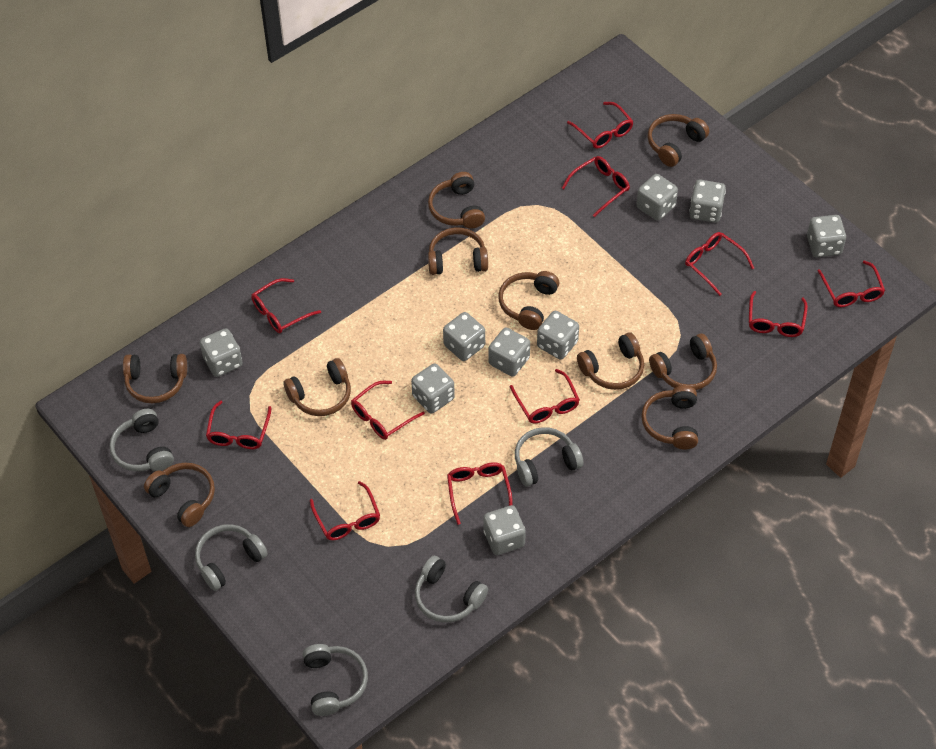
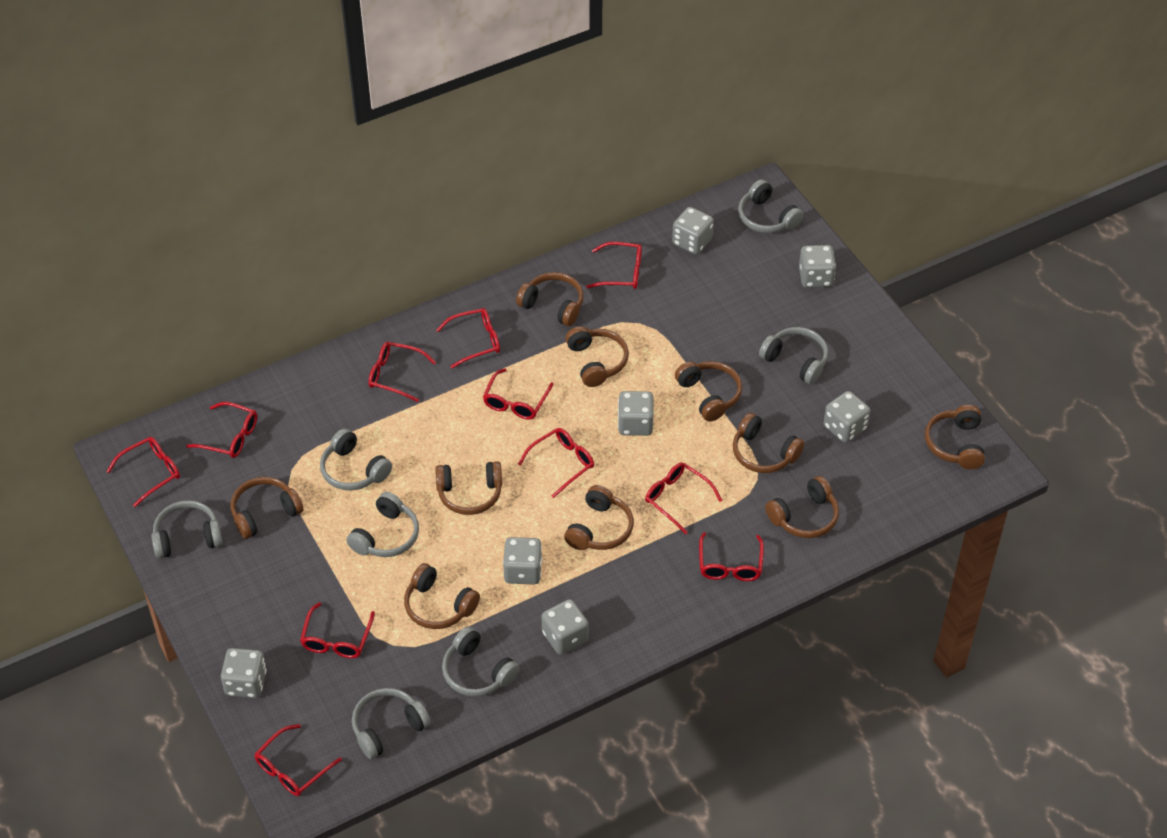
grey dice: 9 -> 7
grey headphones: 5 -> 7

